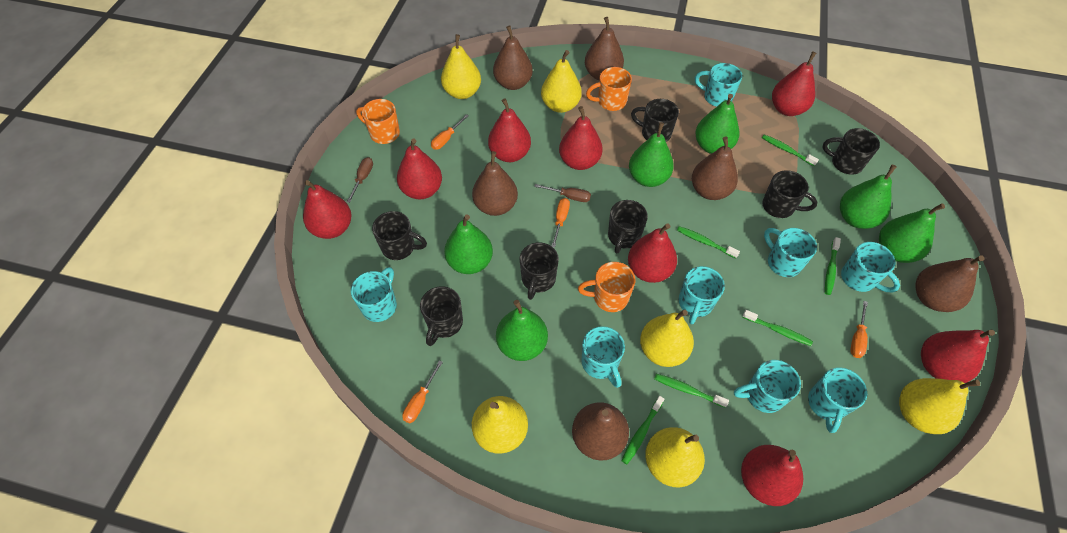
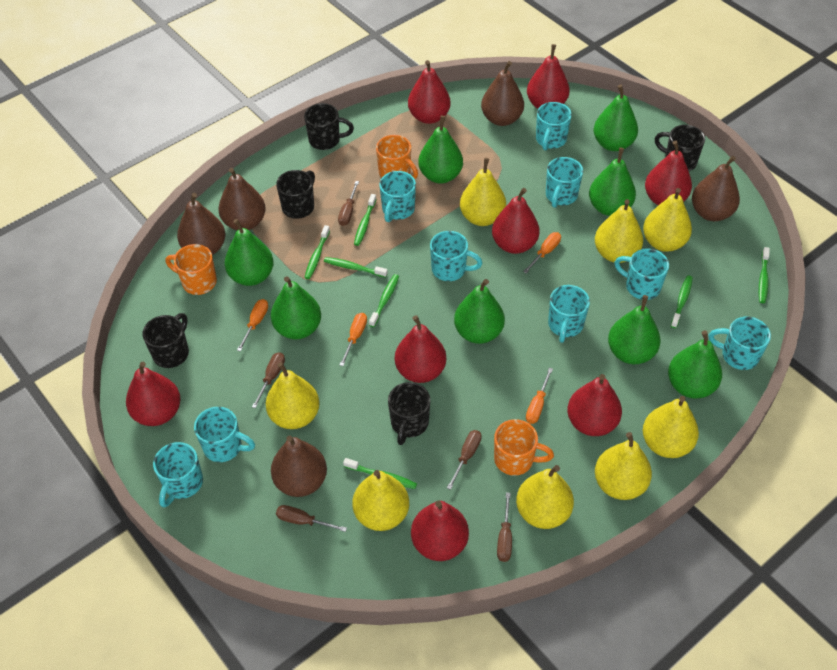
black mug: 7 -> 5
brown pear: 6 -> 5
brown screwdriver: 2 -> 5
green pear: 6 -> 8
green toothbrush: 6 -> 7
turquoise mug: 8 -> 9
yellow pear: 6 -> 8

